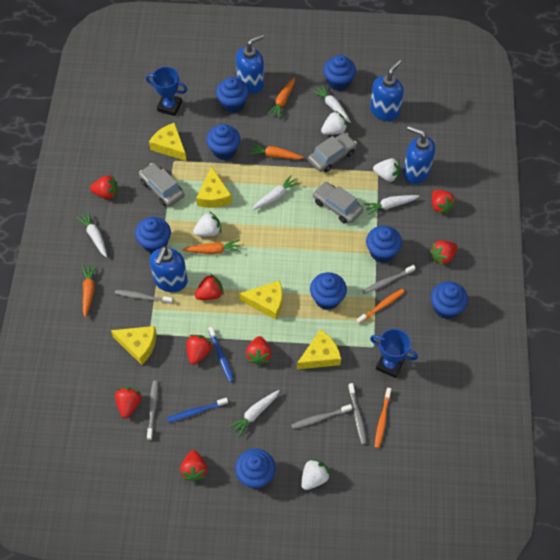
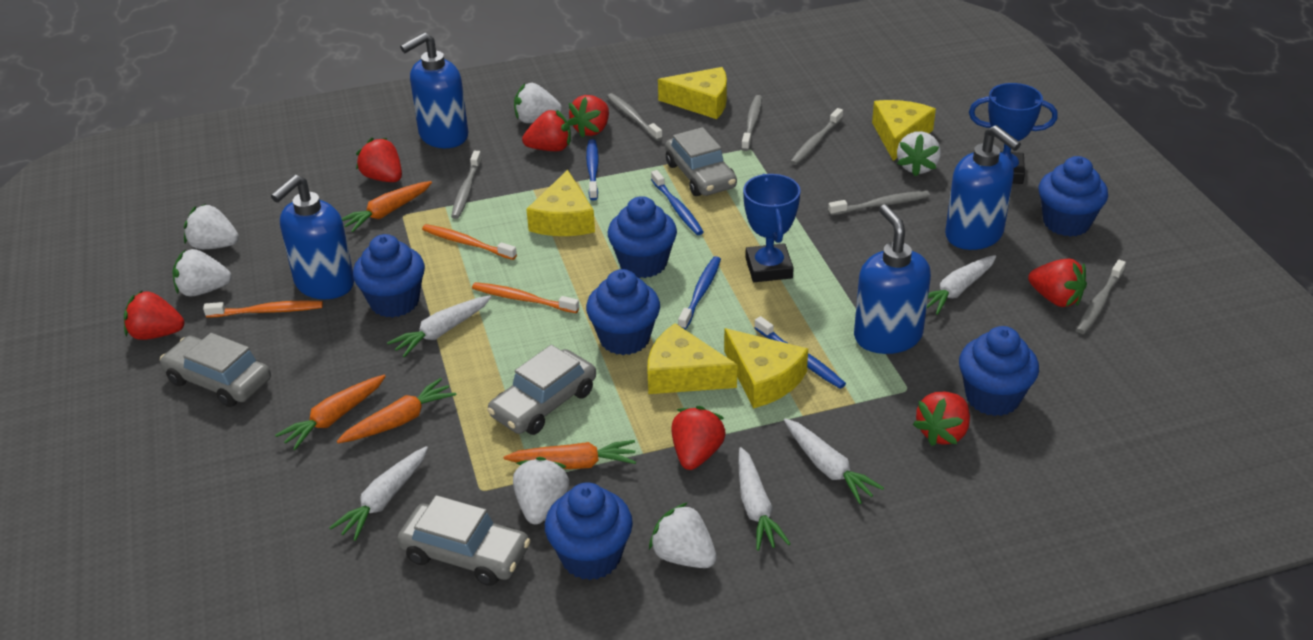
blue cupcake: 8 -> 6
blue toothbrush: 2 -> 4
grey car: 3 -> 4
grey toothbrush: 5 -> 6
orange toothbrush: 2 -> 3
red strawberry: 8 -> 7
white strawberry: 4 -> 6

